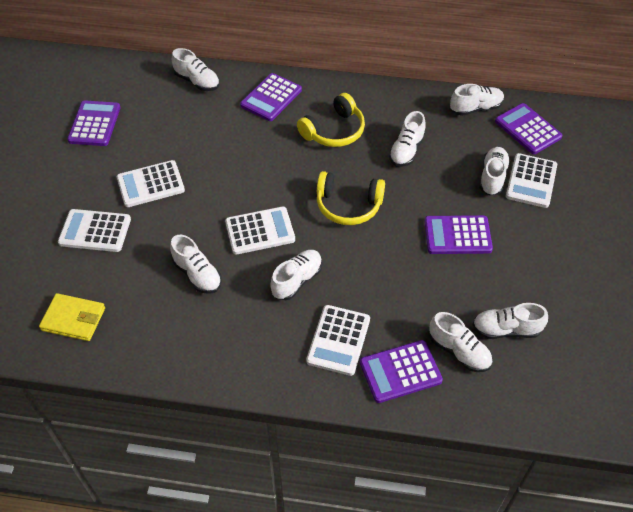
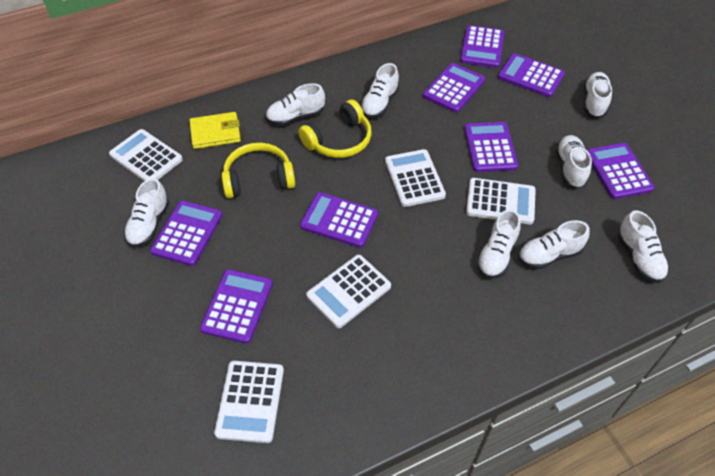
purple calculator: 5 -> 8

